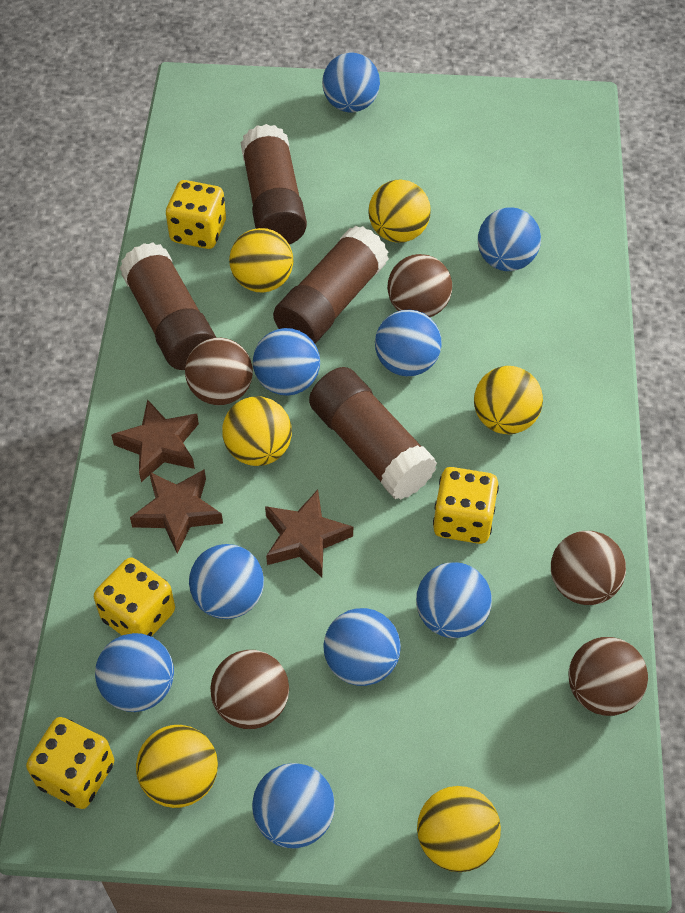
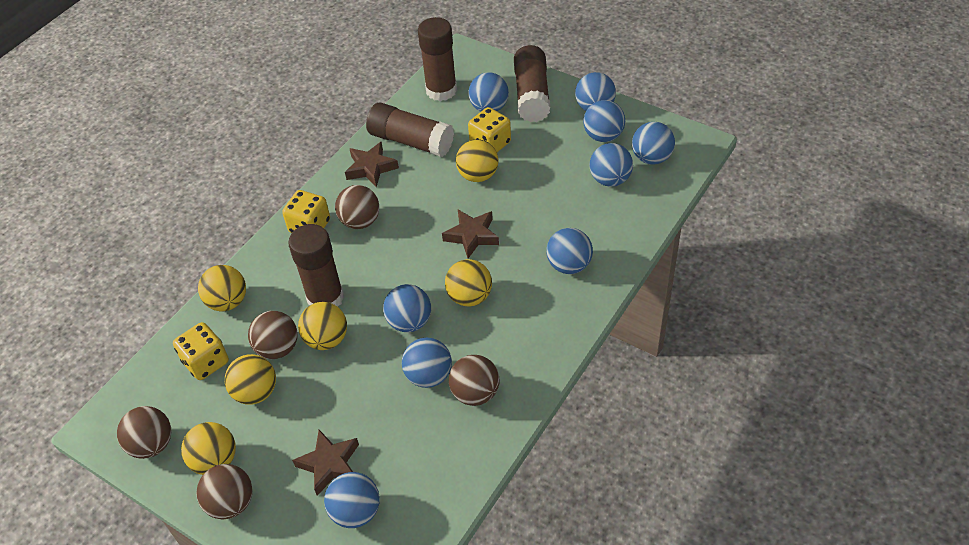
yellow dice: 4 -> 3

